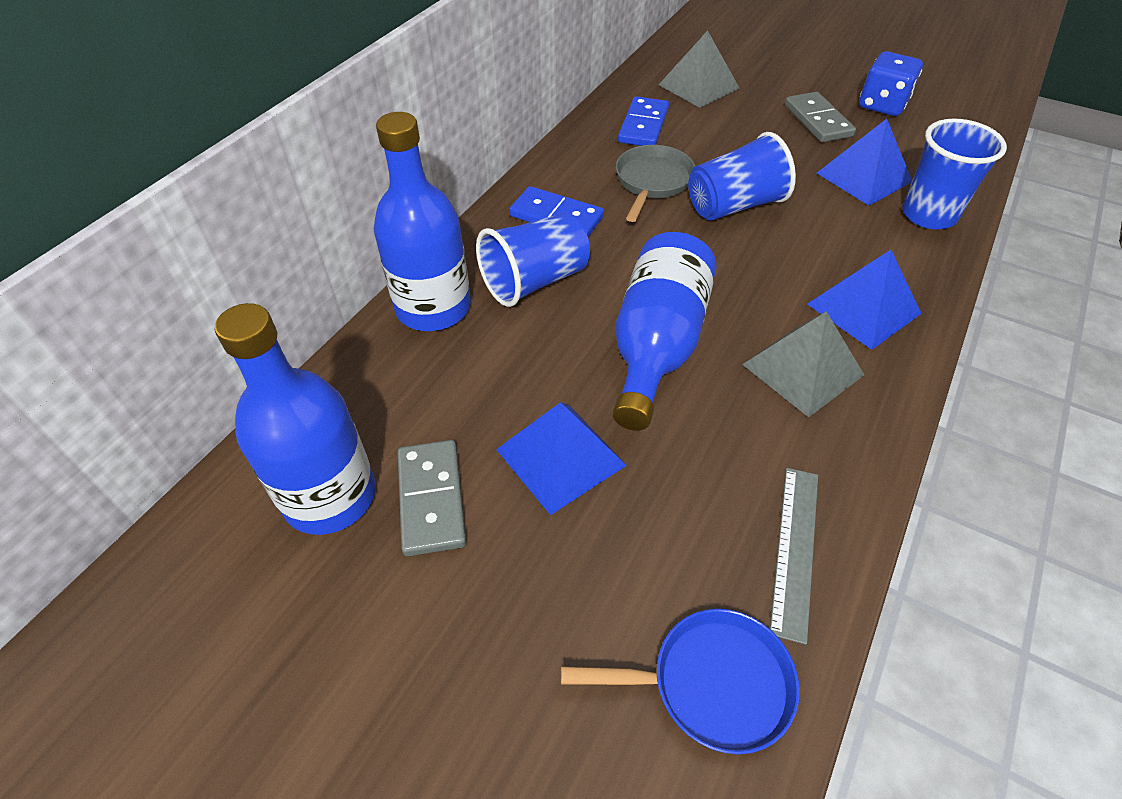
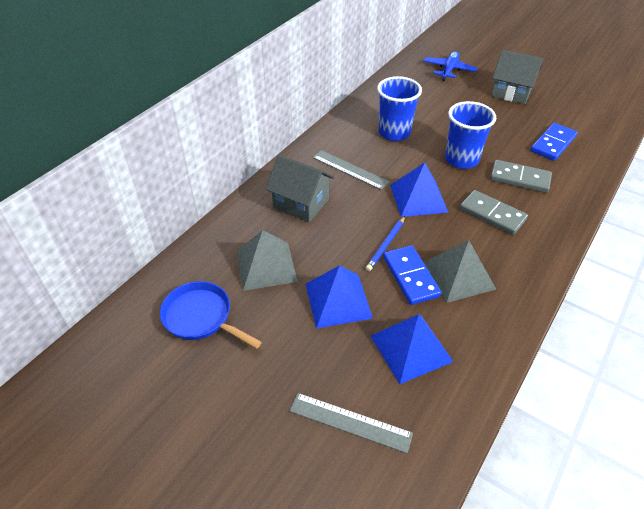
blue bottle: 3 -> 0
blue cup: 3 -> 2
blue dice: 1 -> 0
blue pencil: 0 -> 1
blue plane: 0 -> 1
grey house: 0 -> 2
grey pan: 1 -> 0
grey ruler: 1 -> 2

